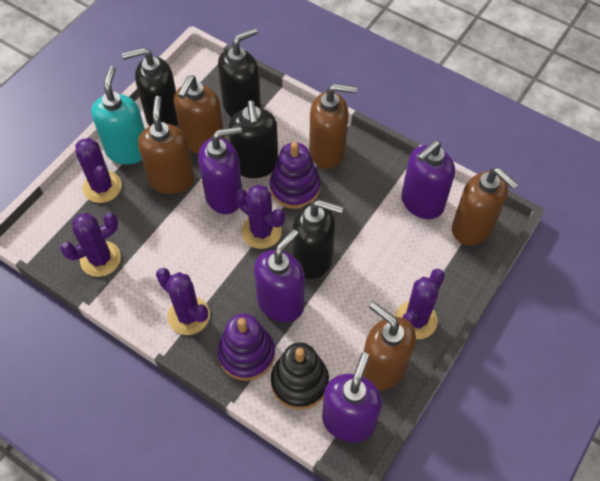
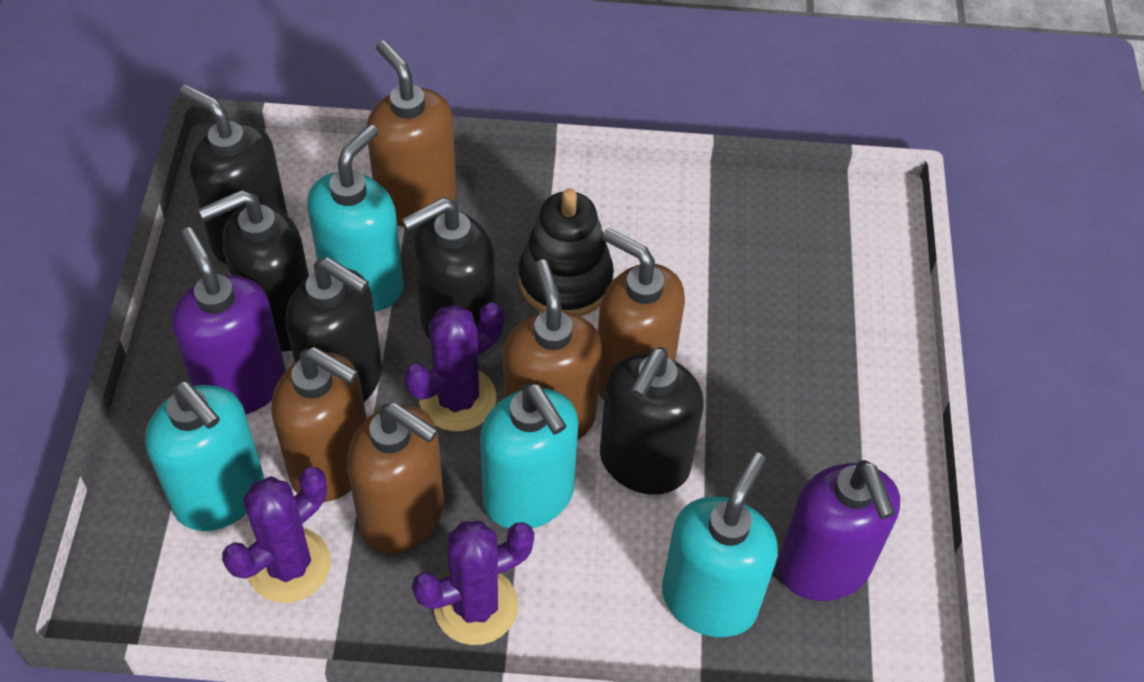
black soap dispenser: 4 -> 5
purple cactus: 5 -> 3
purple soap dispenser: 4 -> 2
purple stacking toy: 2 -> 0
turquoise soap dispenser: 1 -> 4

